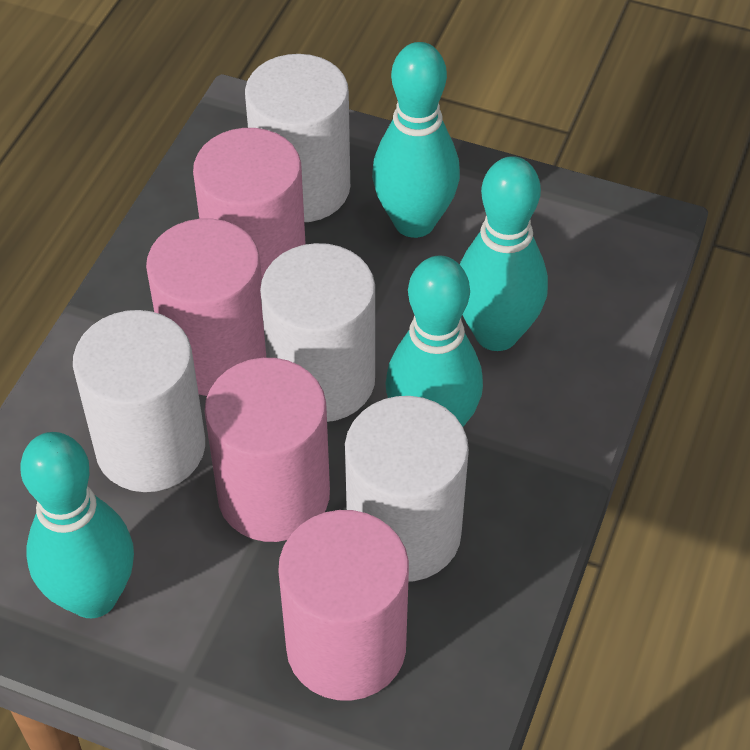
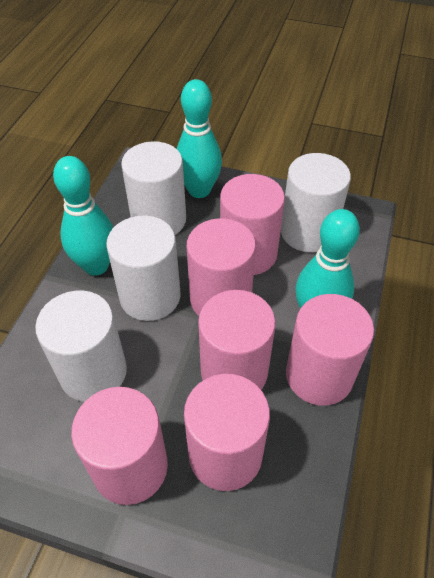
pink cylinder: 4 -> 6
turquoise bowling pin: 4 -> 3

